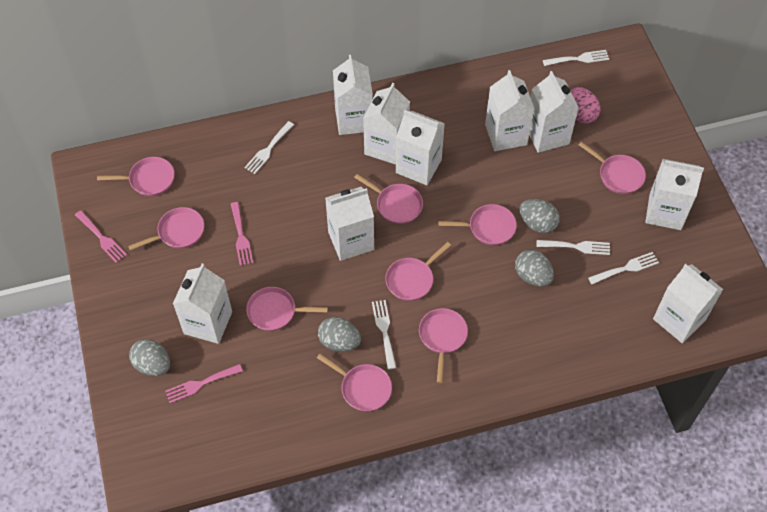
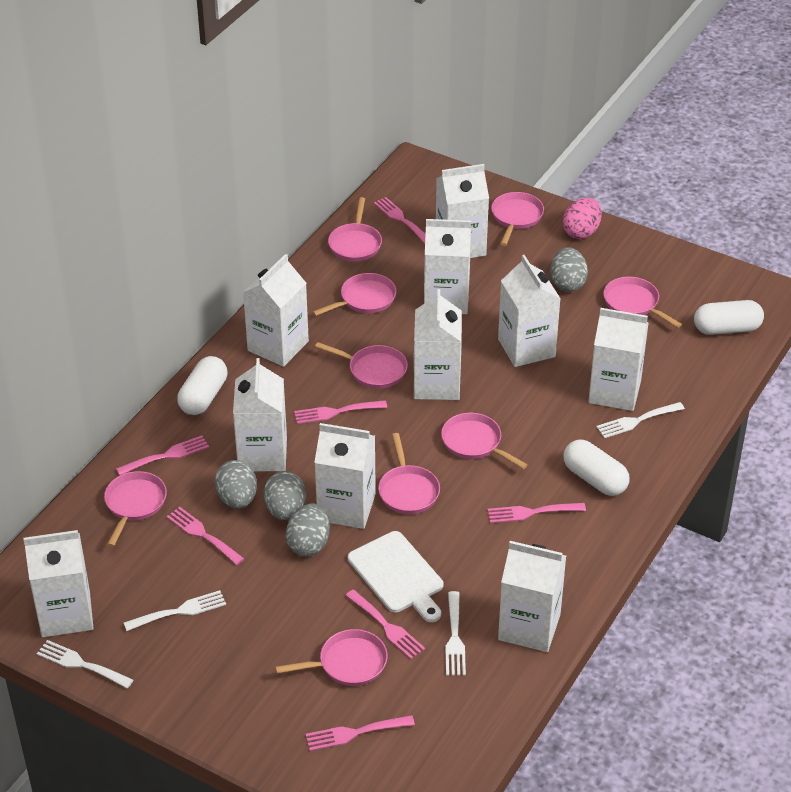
pink fork: 3 -> 7
white capsule: 0 -> 3
white carton: 9 -> 10
white cutting board: 0 -> 1
white fork: 5 -> 4

